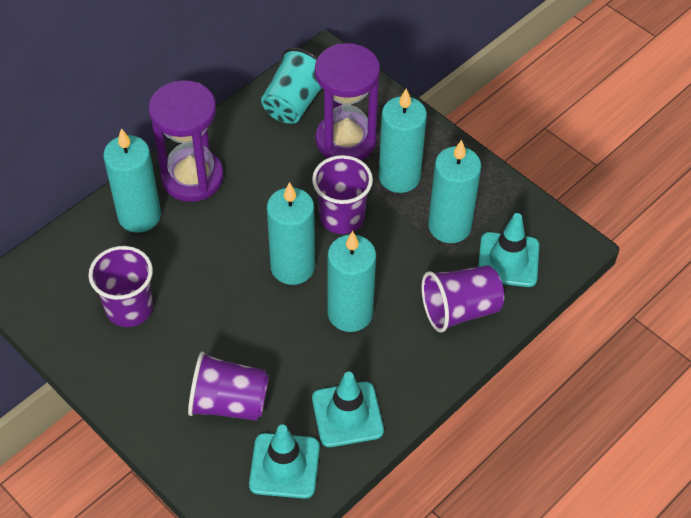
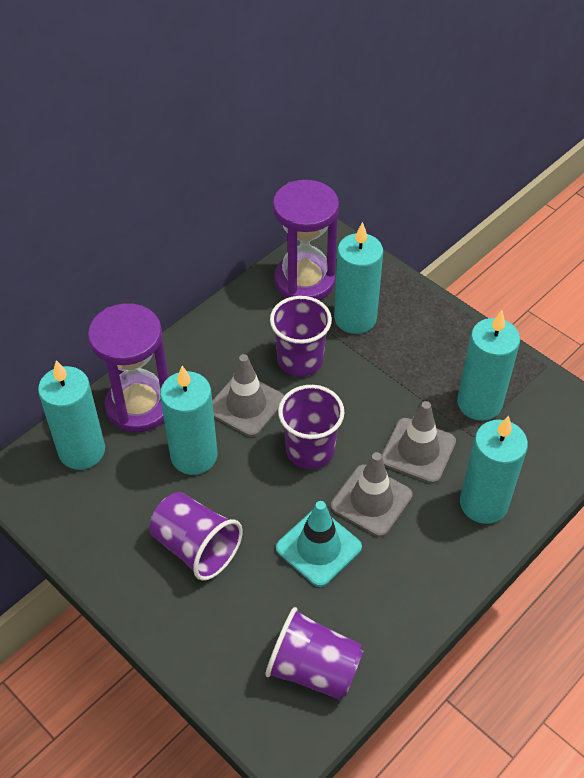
grey traffic cone: 0 -> 3
turquoise cup: 1 -> 0
turquoise traffic cone: 3 -> 1

